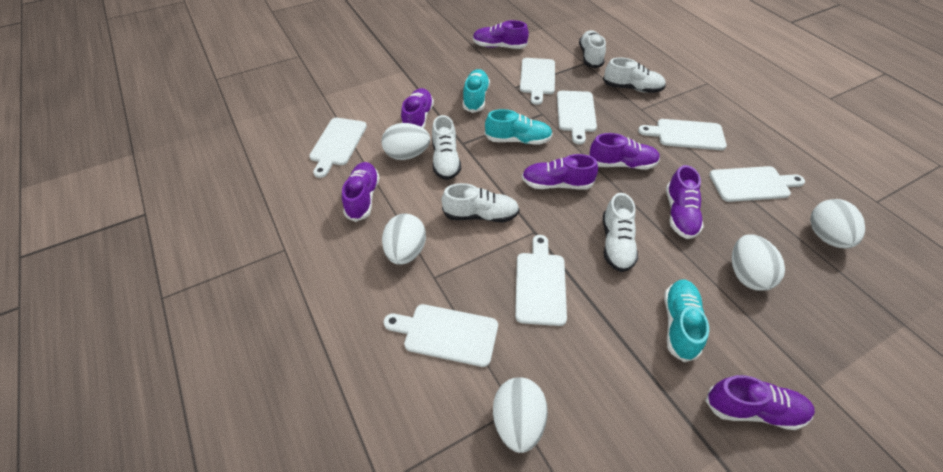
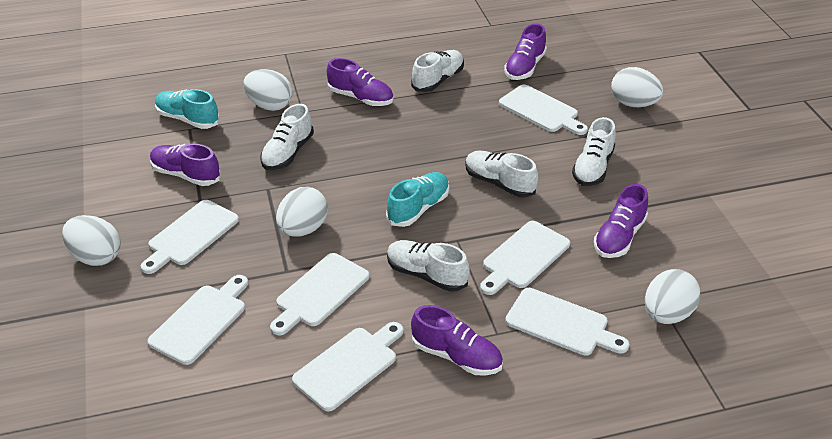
purple shoe: 7 -> 5
turquoise shoe: 3 -> 2

